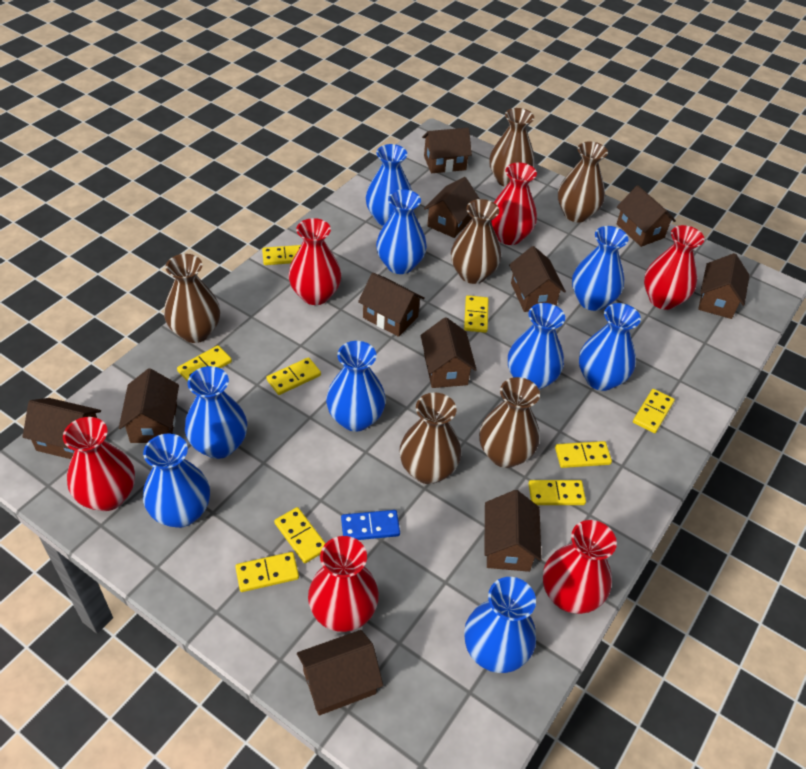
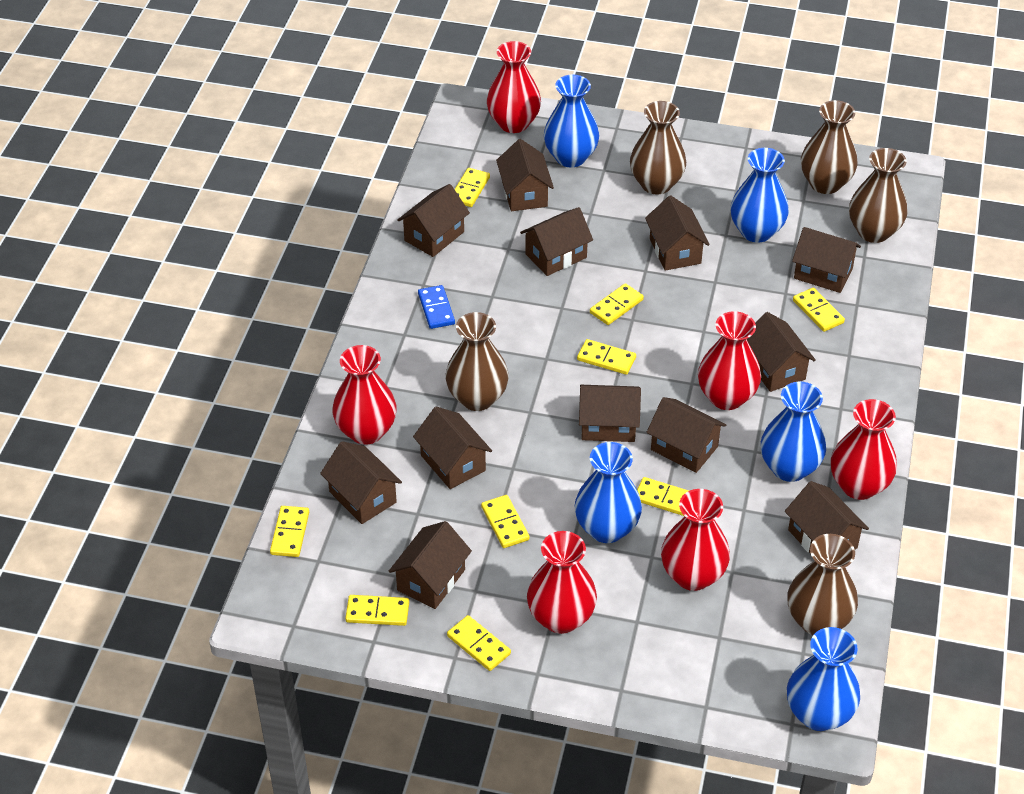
blue vase: 9 -> 5
brown house: 11 -> 12
brown vase: 6 -> 5

